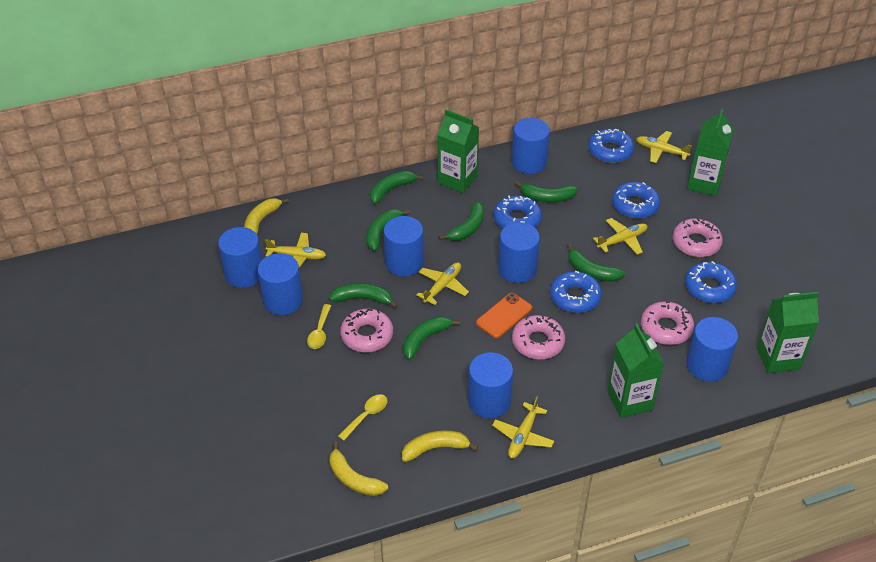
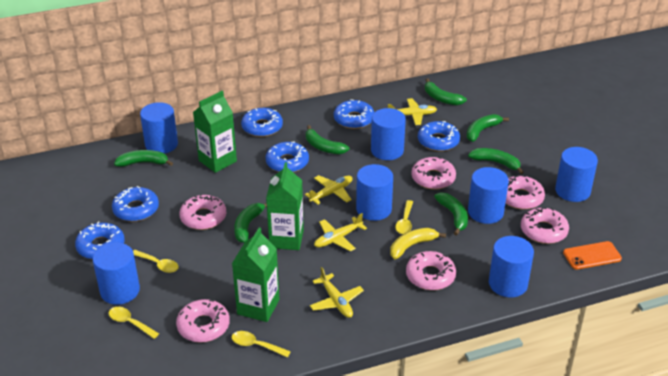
blue donut: 5 -> 6
green carton: 4 -> 3
pink donut: 4 -> 6
yellow banana: 3 -> 1
yellow plane: 5 -> 4
yellow spoon: 2 -> 4

